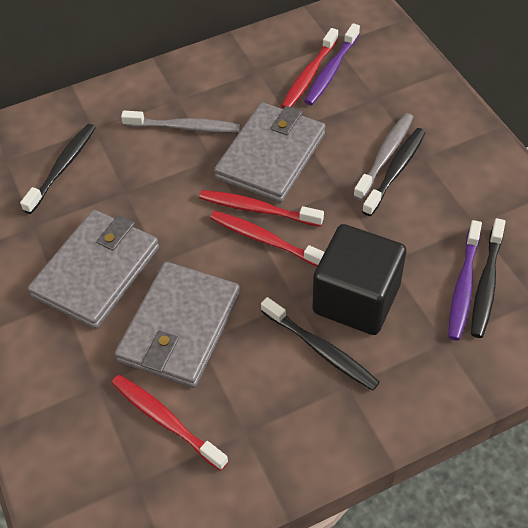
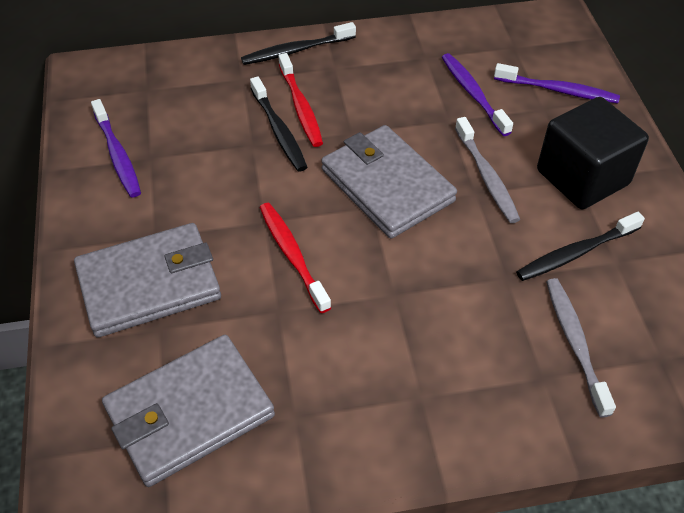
black toothbrush: 4 -> 3
purple toothbrush: 2 -> 3
red toothbrush: 4 -> 2

